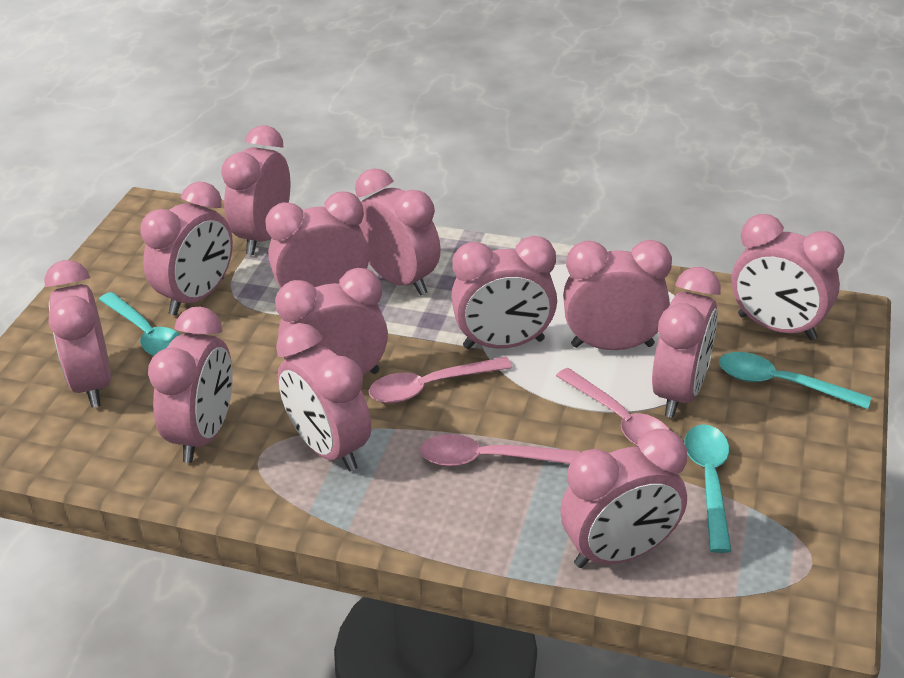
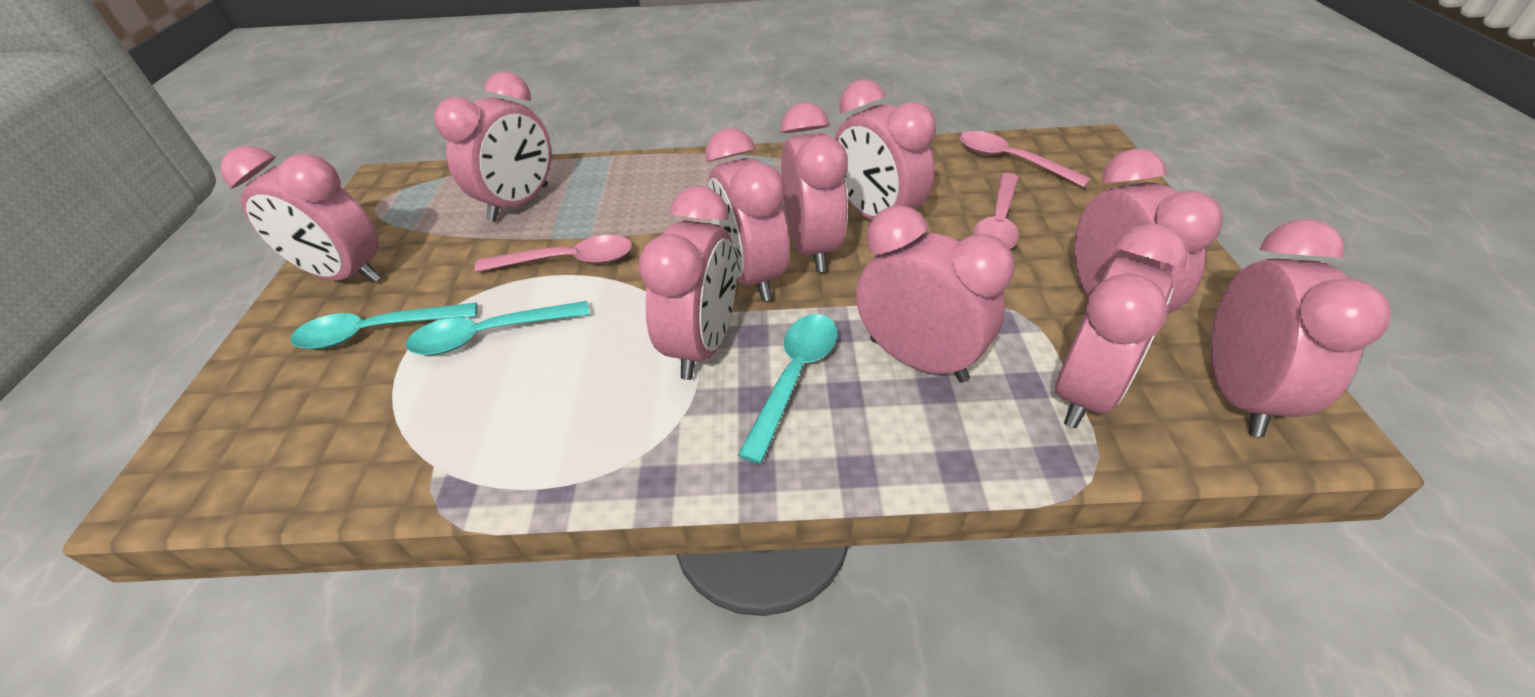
pink clock: 13 -> 10

